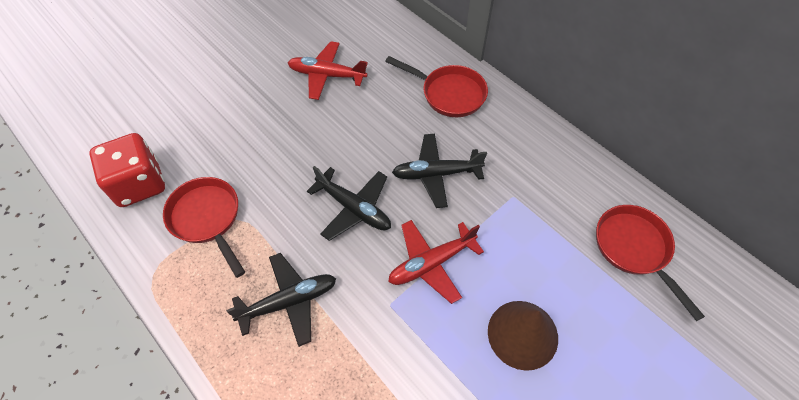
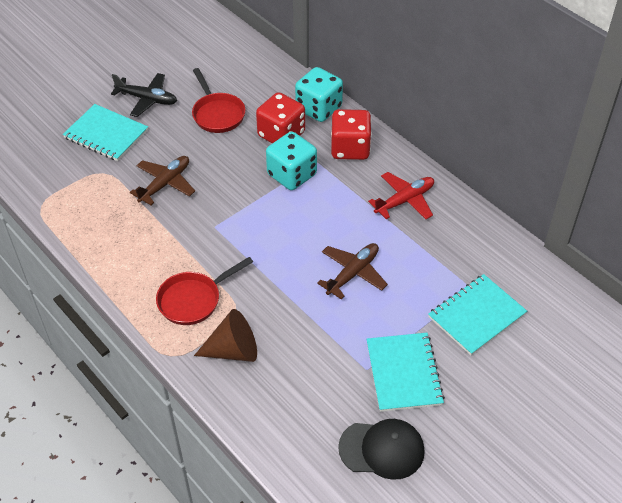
black cap: 0 -> 1
black plane: 3 -> 1
brown plane: 0 -> 2
red dice: 1 -> 2
red pan: 3 -> 2
red plane: 2 -> 1
turquoise dice: 0 -> 2
turquoise notebook: 0 -> 3

